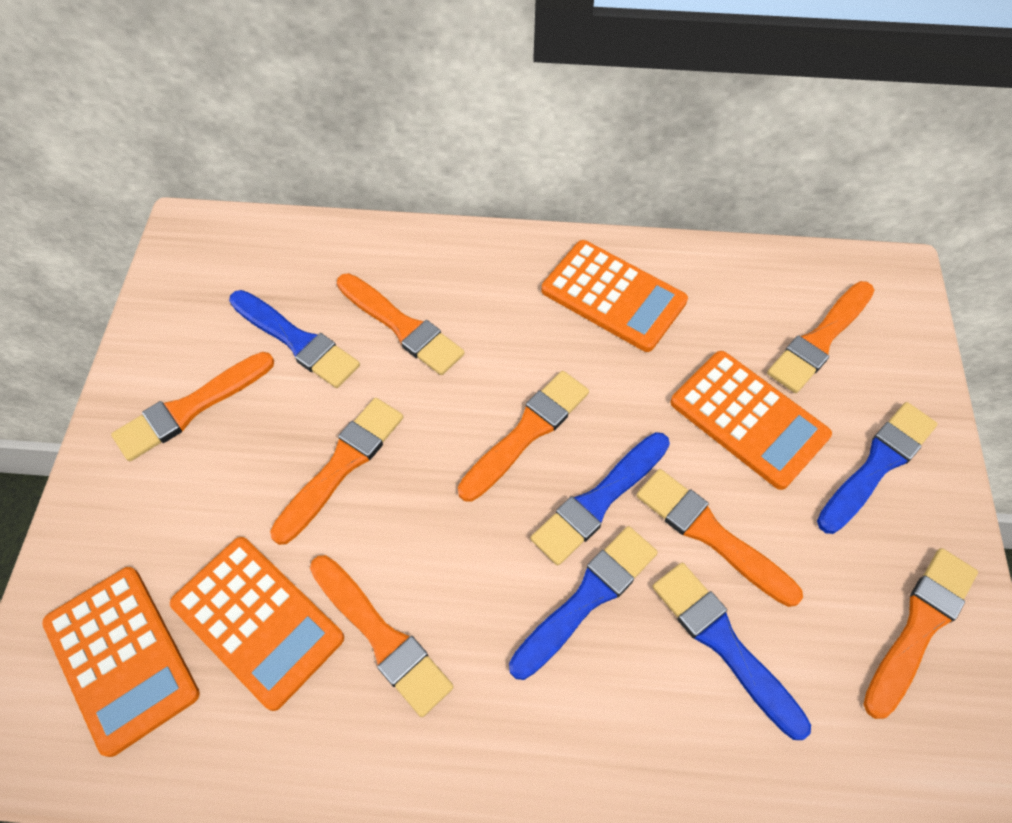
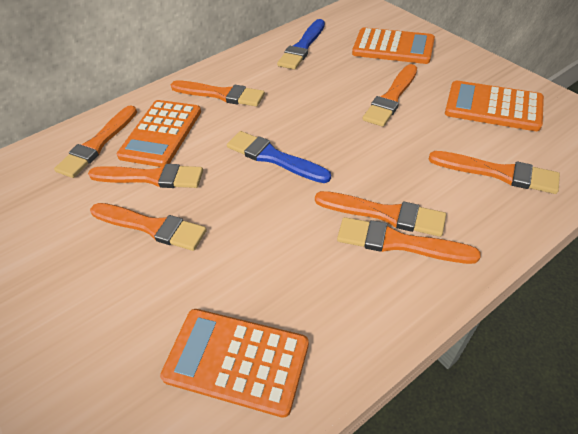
blue brush: 5 -> 2

